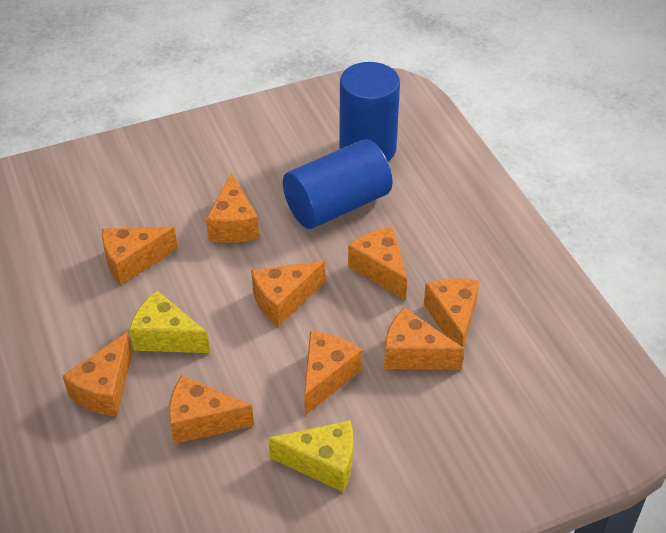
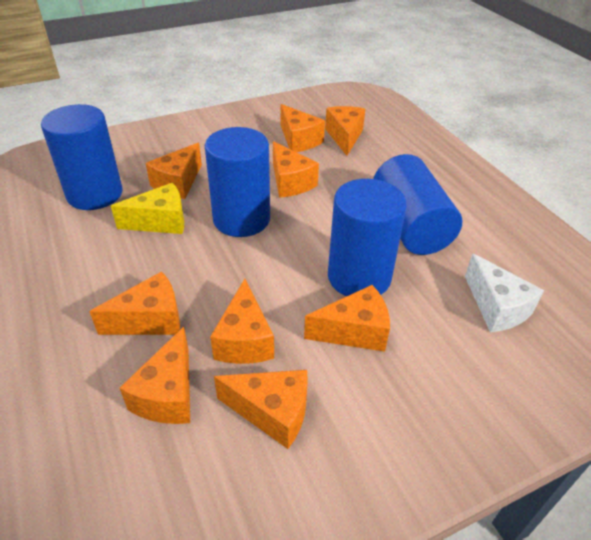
blue cylinder: 2 -> 4
white cheese: 0 -> 1
yellow cheese: 2 -> 1

